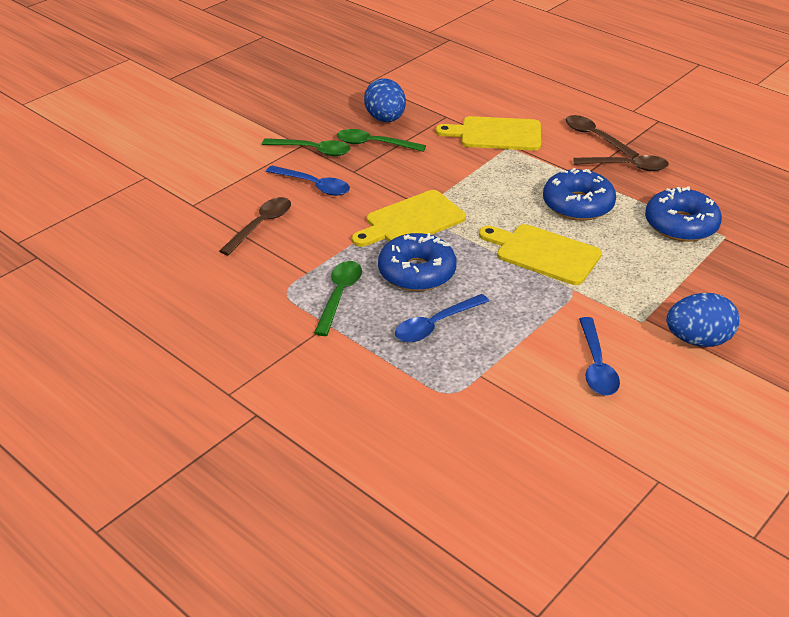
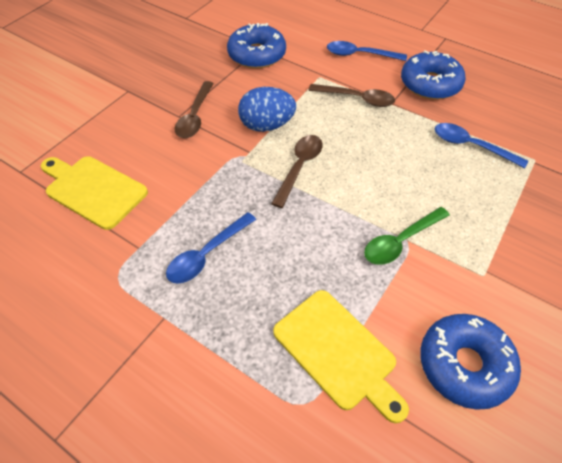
blue egg: 2 -> 1
green spoon: 3 -> 1
yellow cutting board: 3 -> 2

